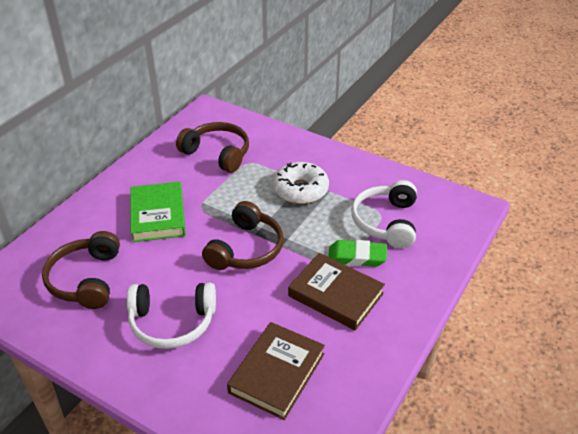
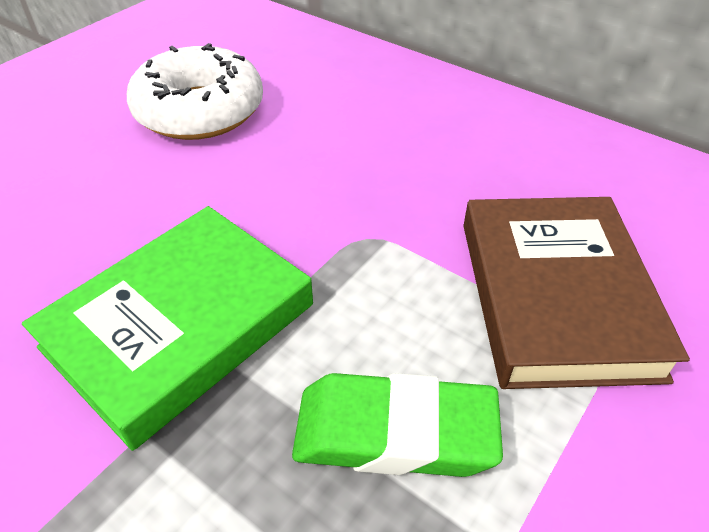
brown book: 2 -> 1
brown headphones: 3 -> 0
white headphones: 2 -> 0

